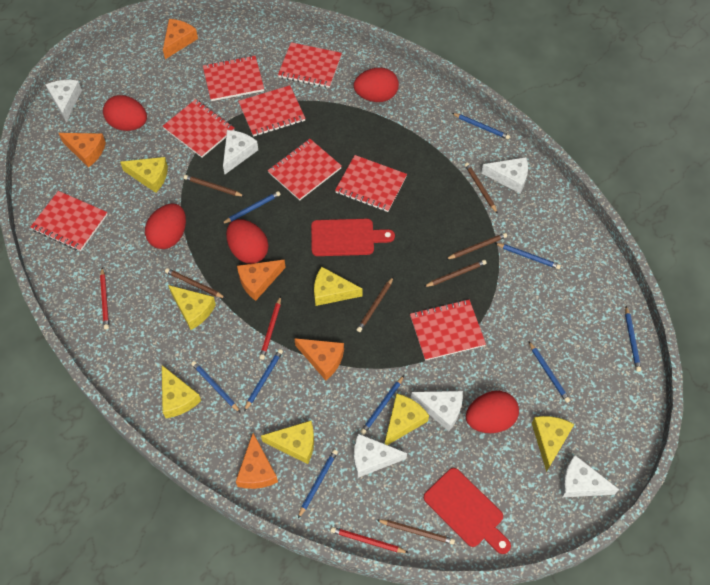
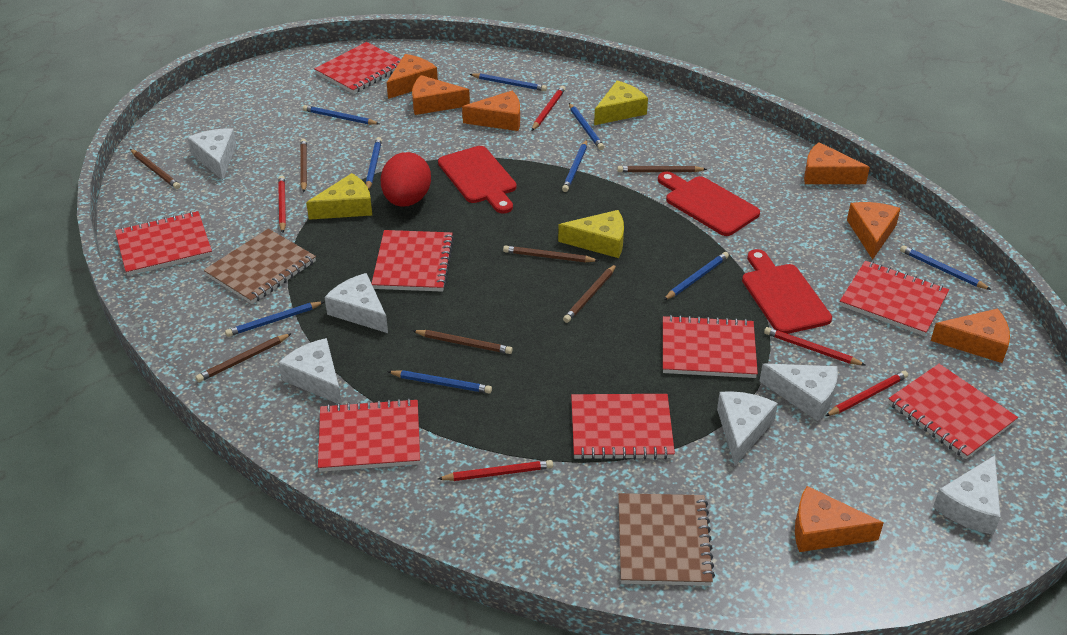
brown notebook: 0 -> 2
orange cheese: 5 -> 7
red cutting board: 2 -> 3
red egg: 5 -> 1
red pencil: 3 -> 5
yellow cheese: 7 -> 3

